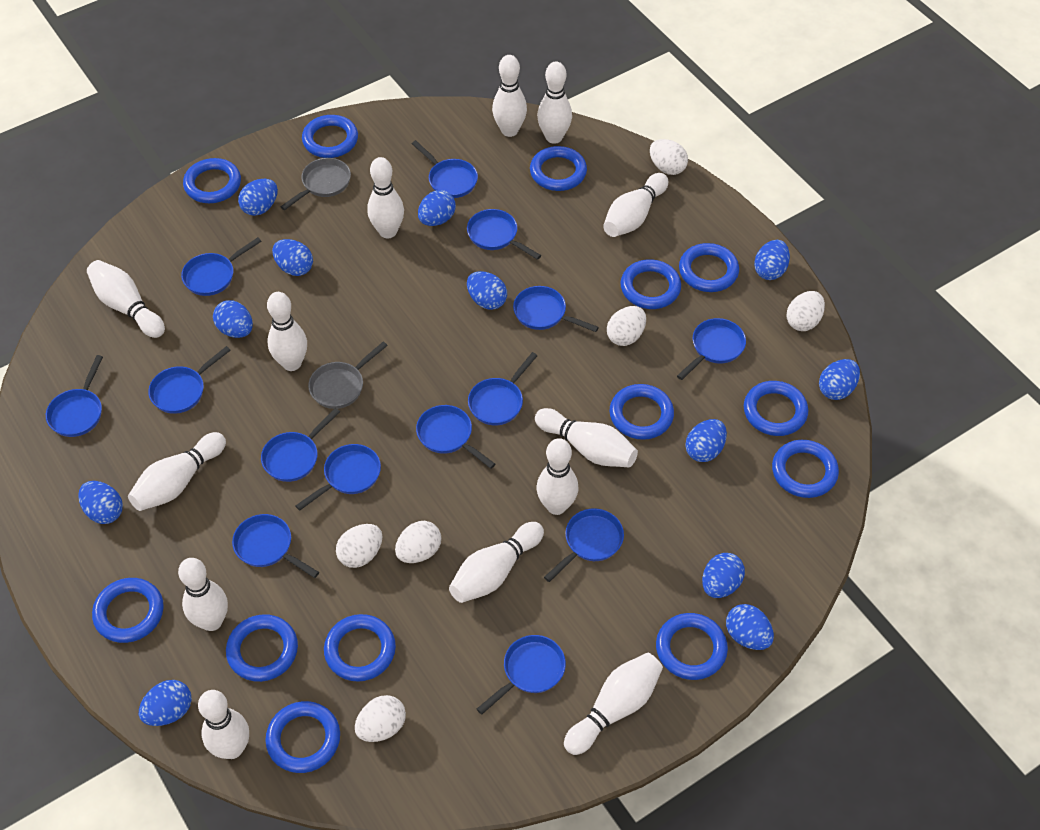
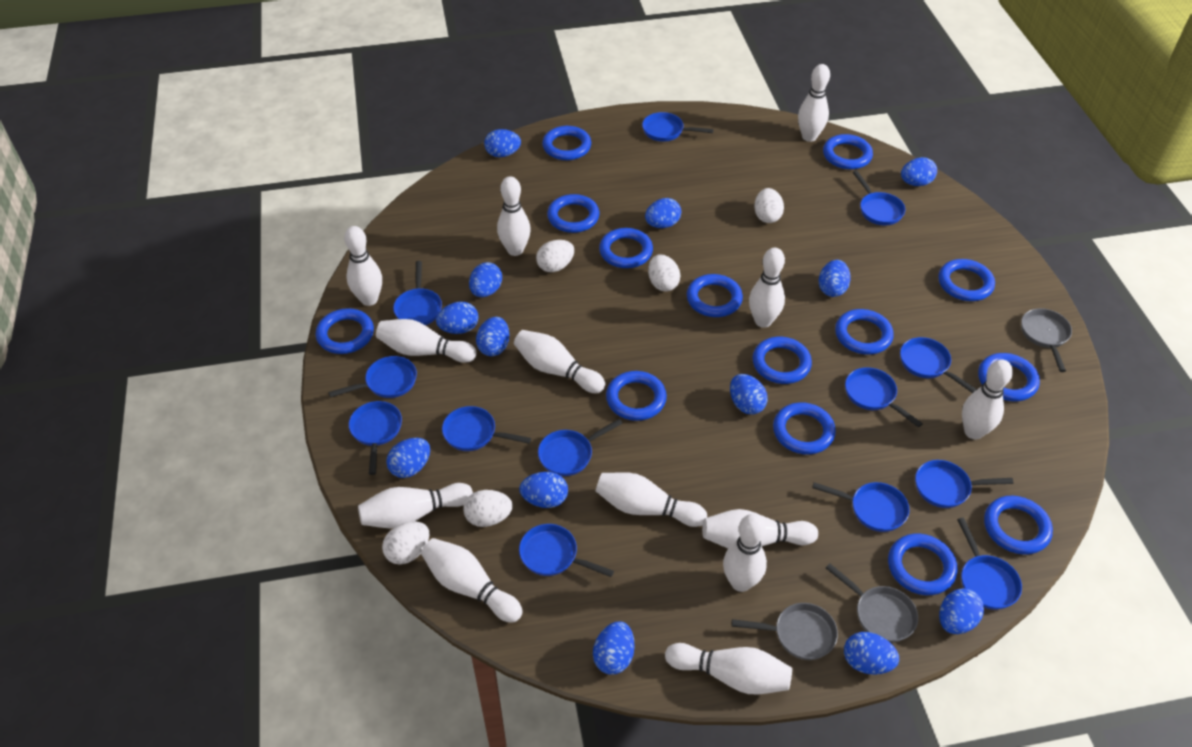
blue egg: 12 -> 13
blue pan: 14 -> 13
blue ring: 13 -> 14
grey pan: 2 -> 3
white egg: 6 -> 5

